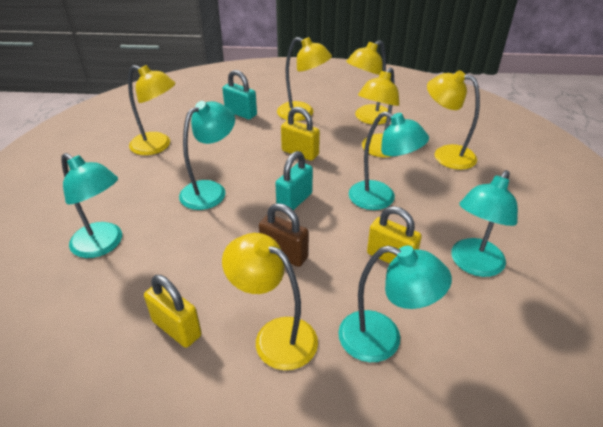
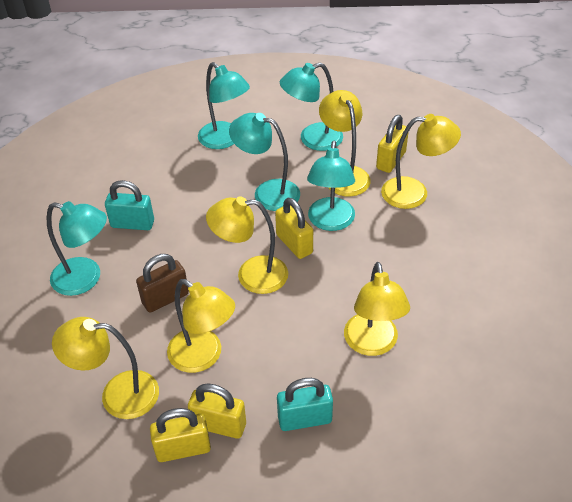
yellow padlock: 3 -> 4

